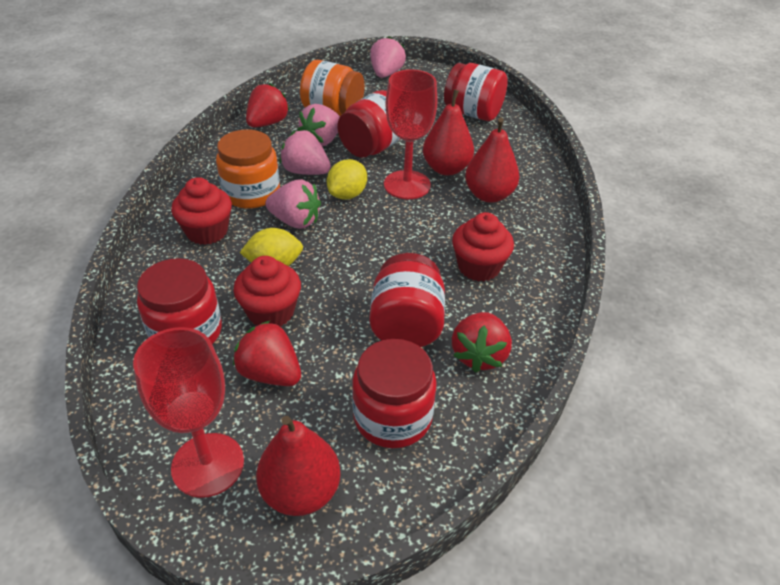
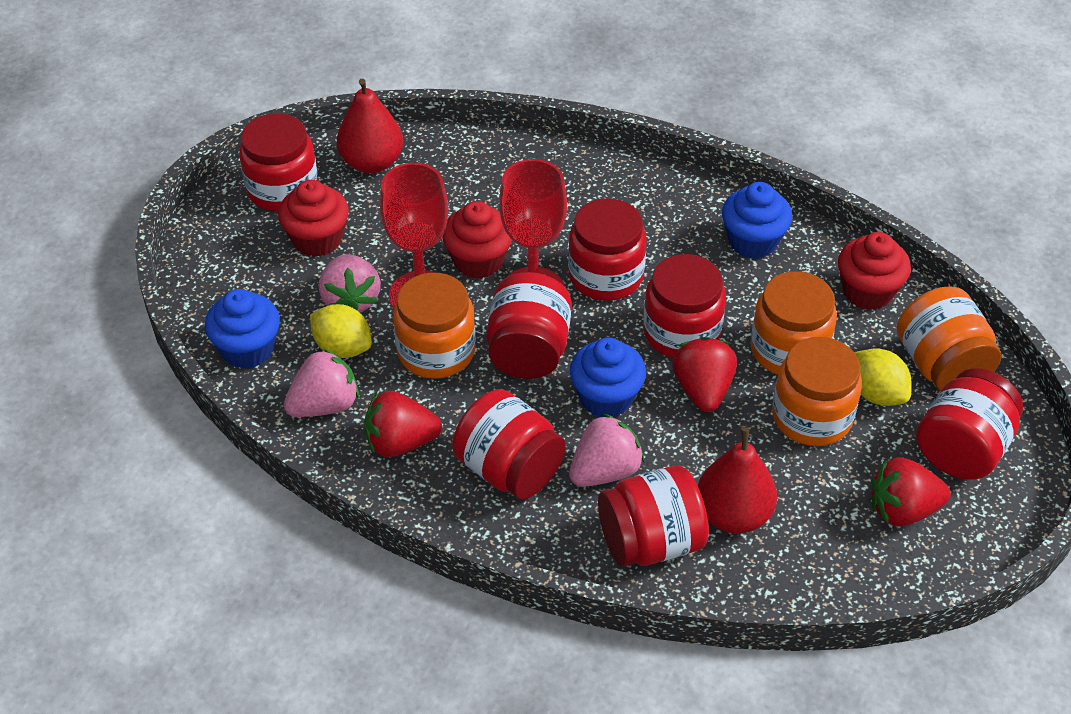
blue cupcake: 0 -> 3
orange jar: 2 -> 4
pink strawberry: 4 -> 3
red jar: 5 -> 7
red pear: 3 -> 2

